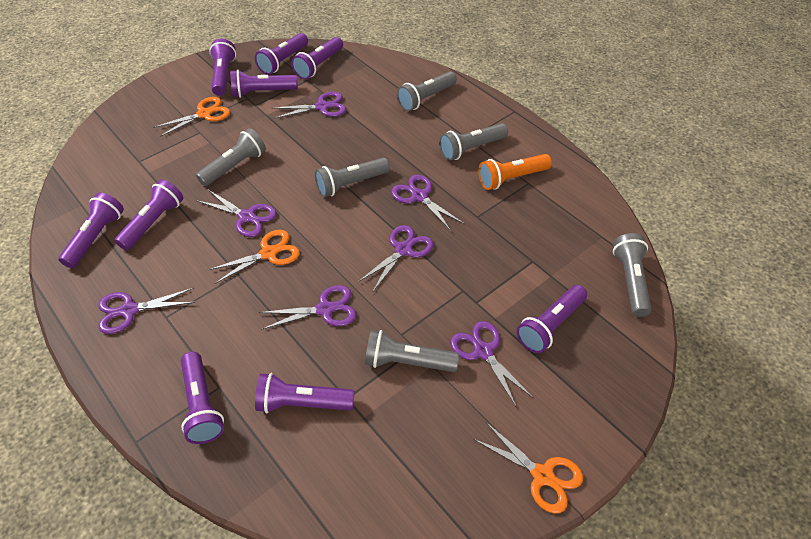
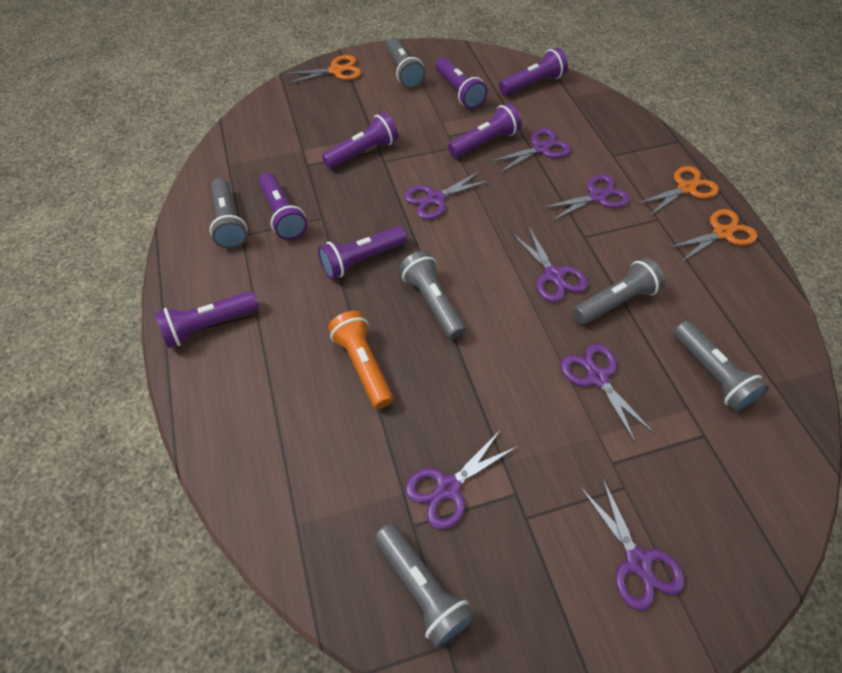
purple flashlight: 9 -> 7

